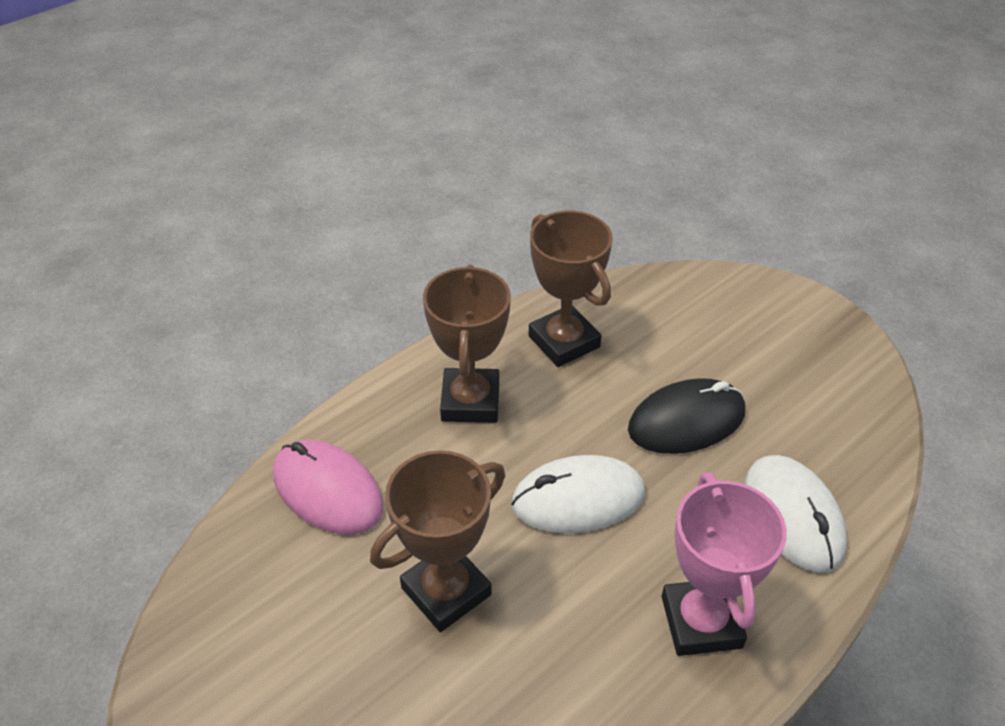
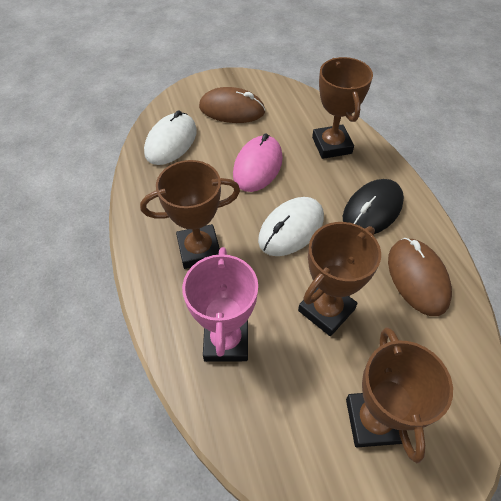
brown mouse: 0 -> 2
brown trophy: 3 -> 4

